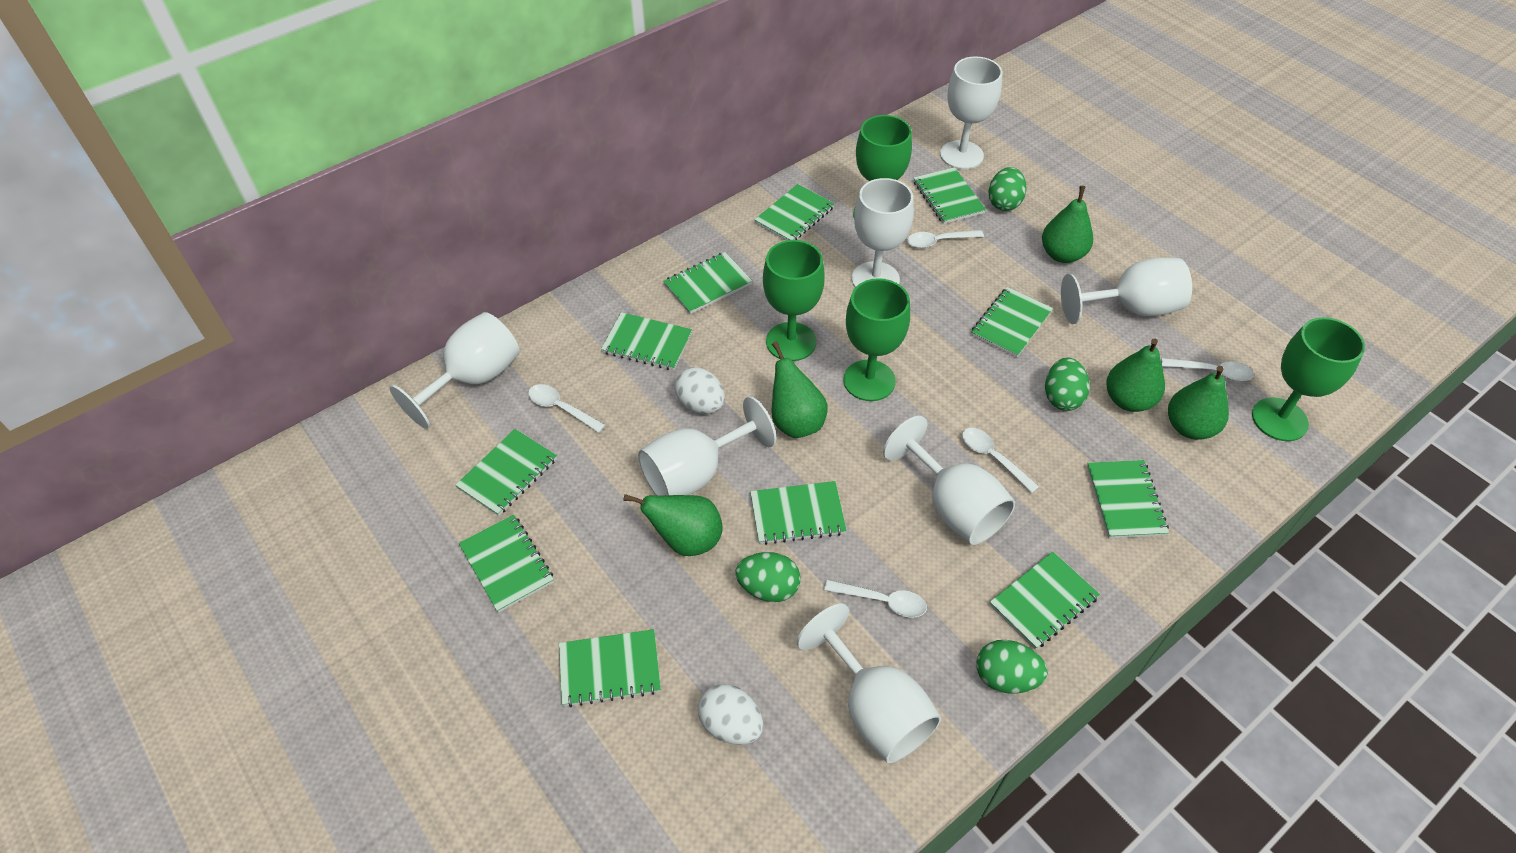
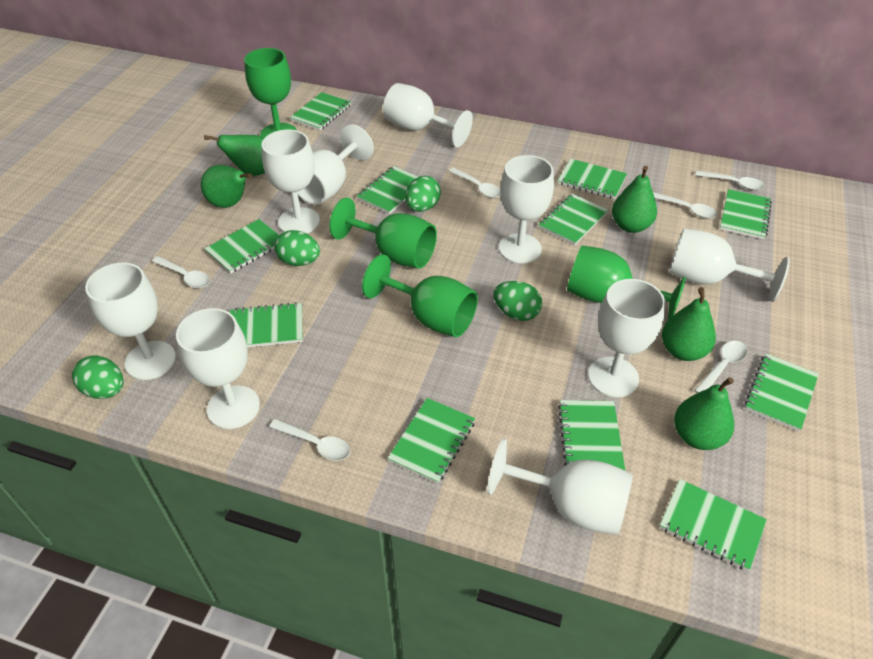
white egg: 2 -> 0
white goblet: 7 -> 9
white spoon: 5 -> 6

